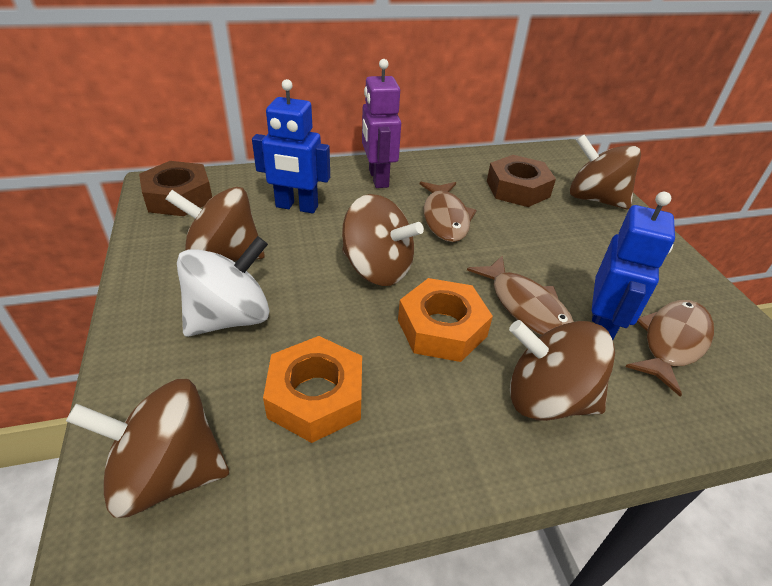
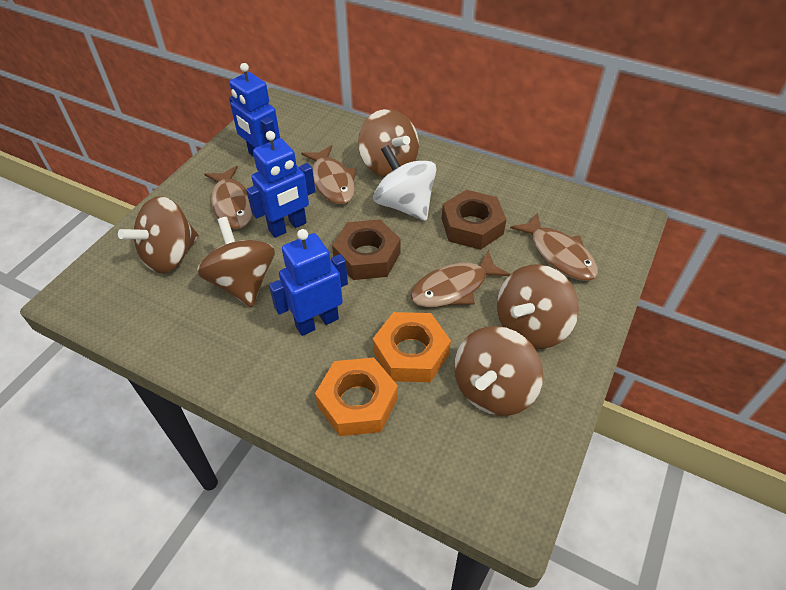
blue robot: 2 -> 3
brown fish: 3 -> 4
purple robot: 1 -> 0

